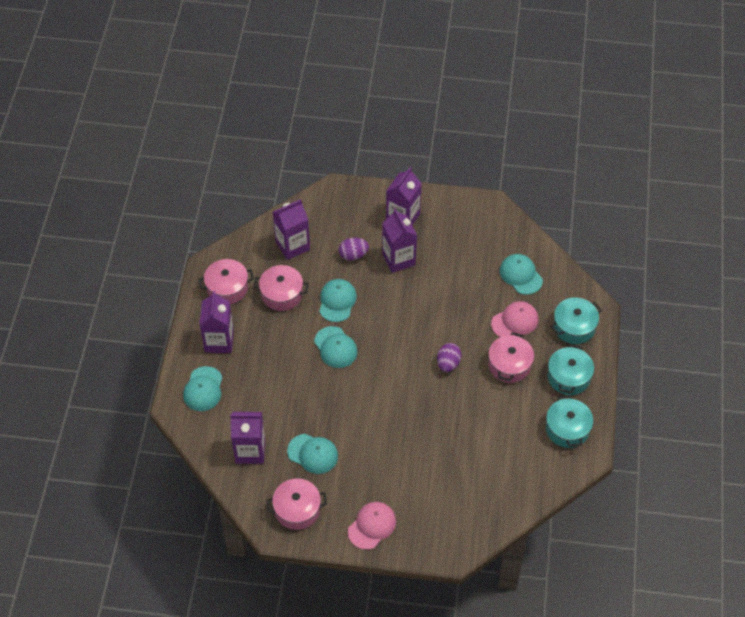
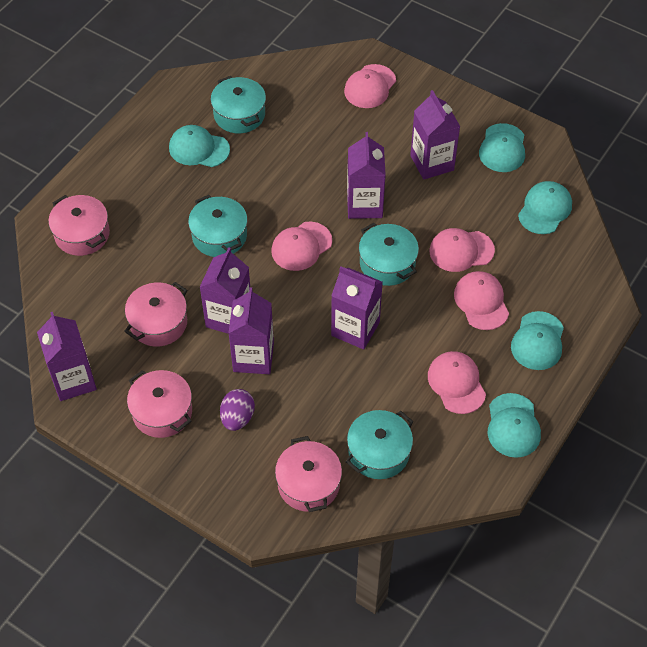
pink cap: 2 -> 5
purple carton: 5 -> 6
purple egg: 2 -> 1
turquoise pot: 3 -> 4

